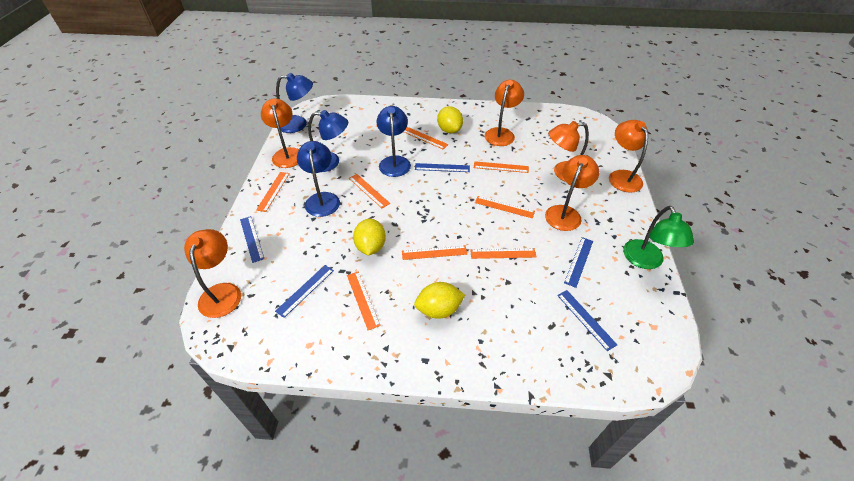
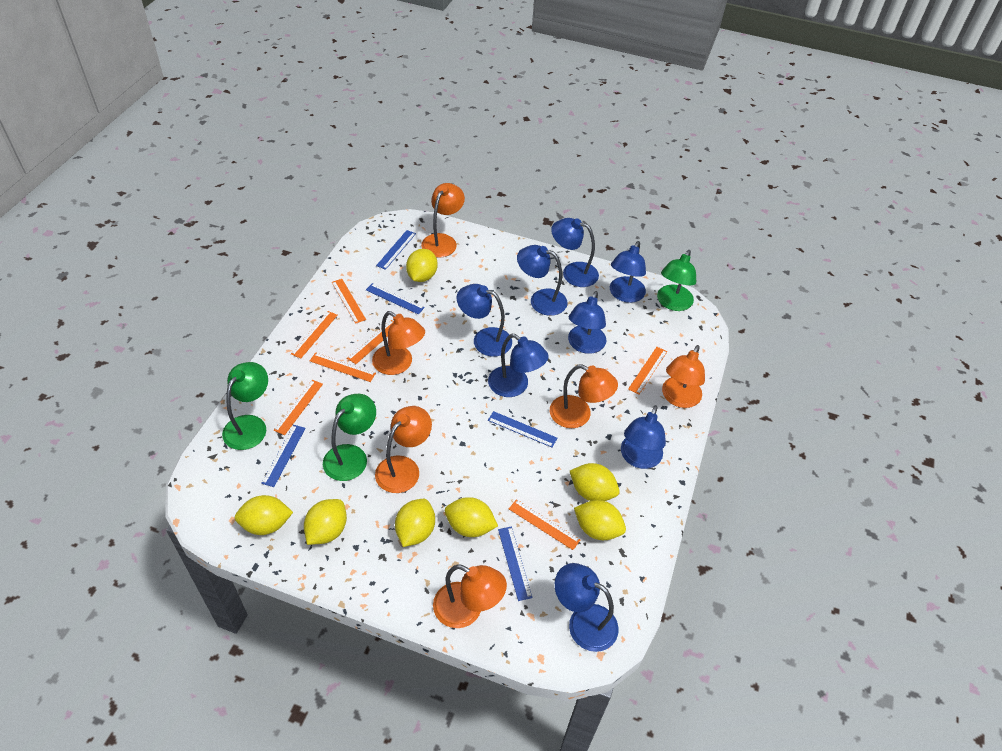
blue lamp: 4 -> 8
green lamp: 1 -> 3
orange ruler: 8 -> 7
yellow lemon: 3 -> 7

